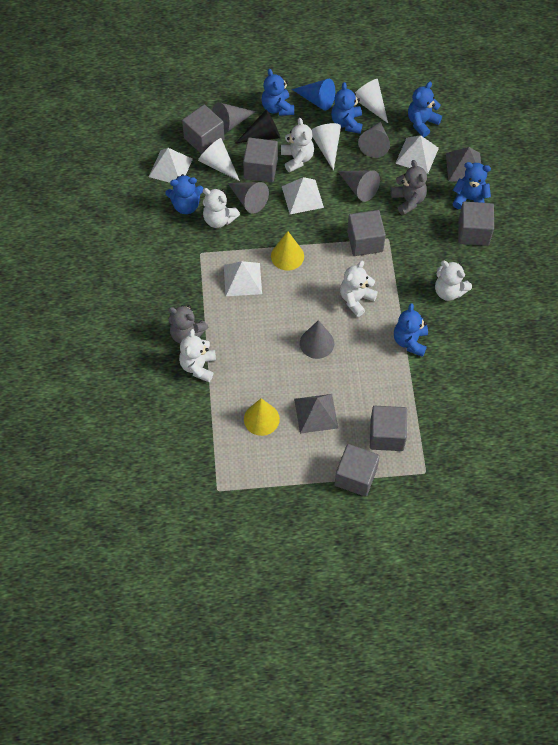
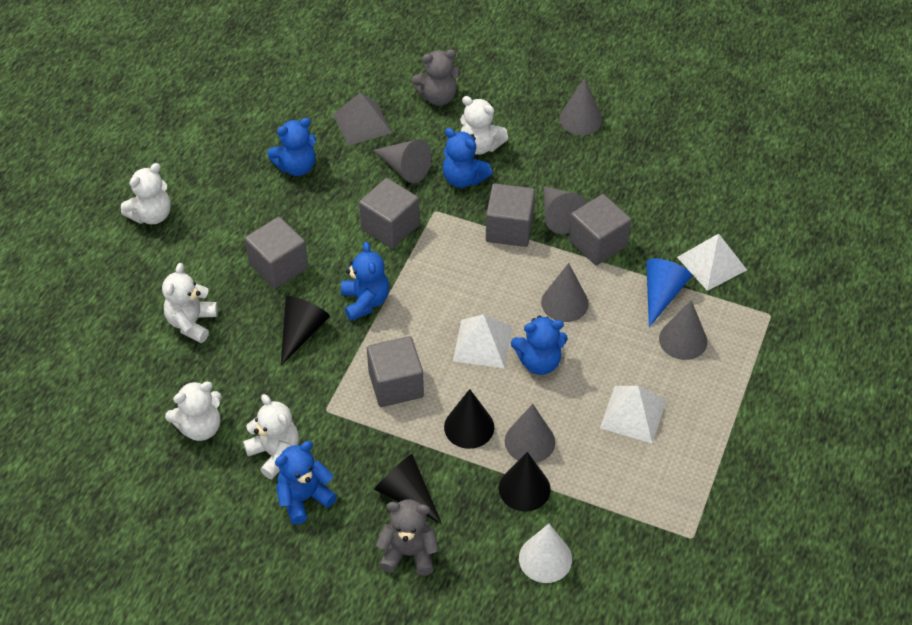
black cone: 1 -> 4
blue teddy bear: 6 -> 5
grey cone: 5 -> 6
grey cube: 6 -> 5
grey pyramid: 2 -> 1
white cone: 3 -> 1
white pyramid: 4 -> 3
yellow cone: 2 -> 0

